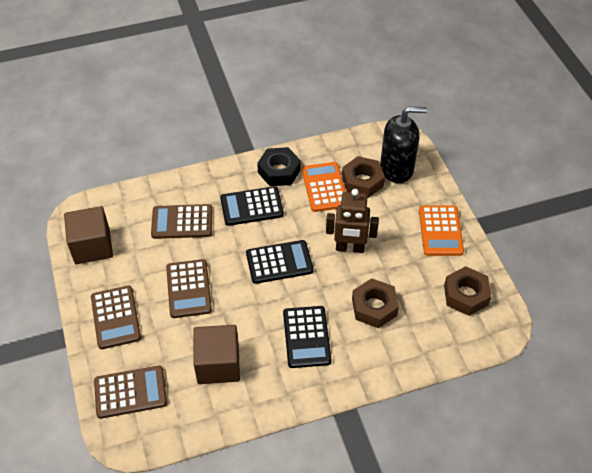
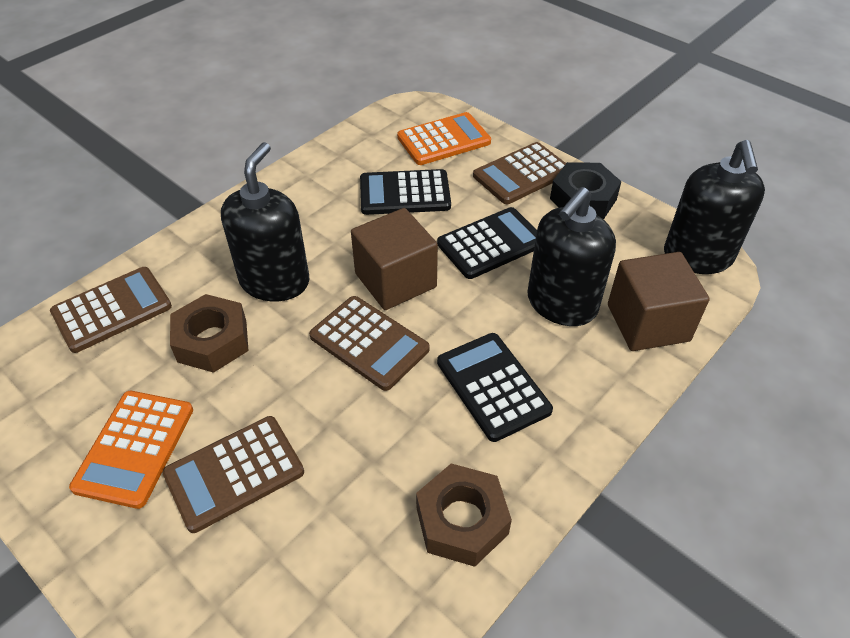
black soap dispenser: 1 -> 3
brown nut: 3 -> 2
brown robot: 1 -> 0

